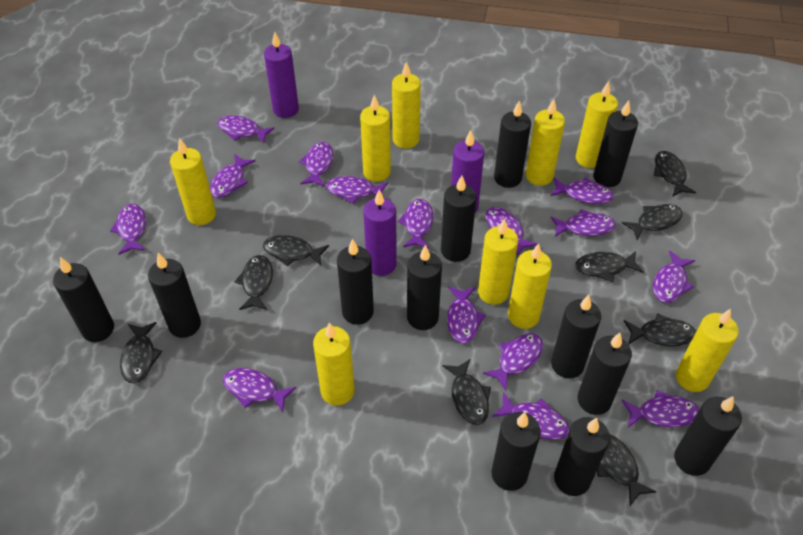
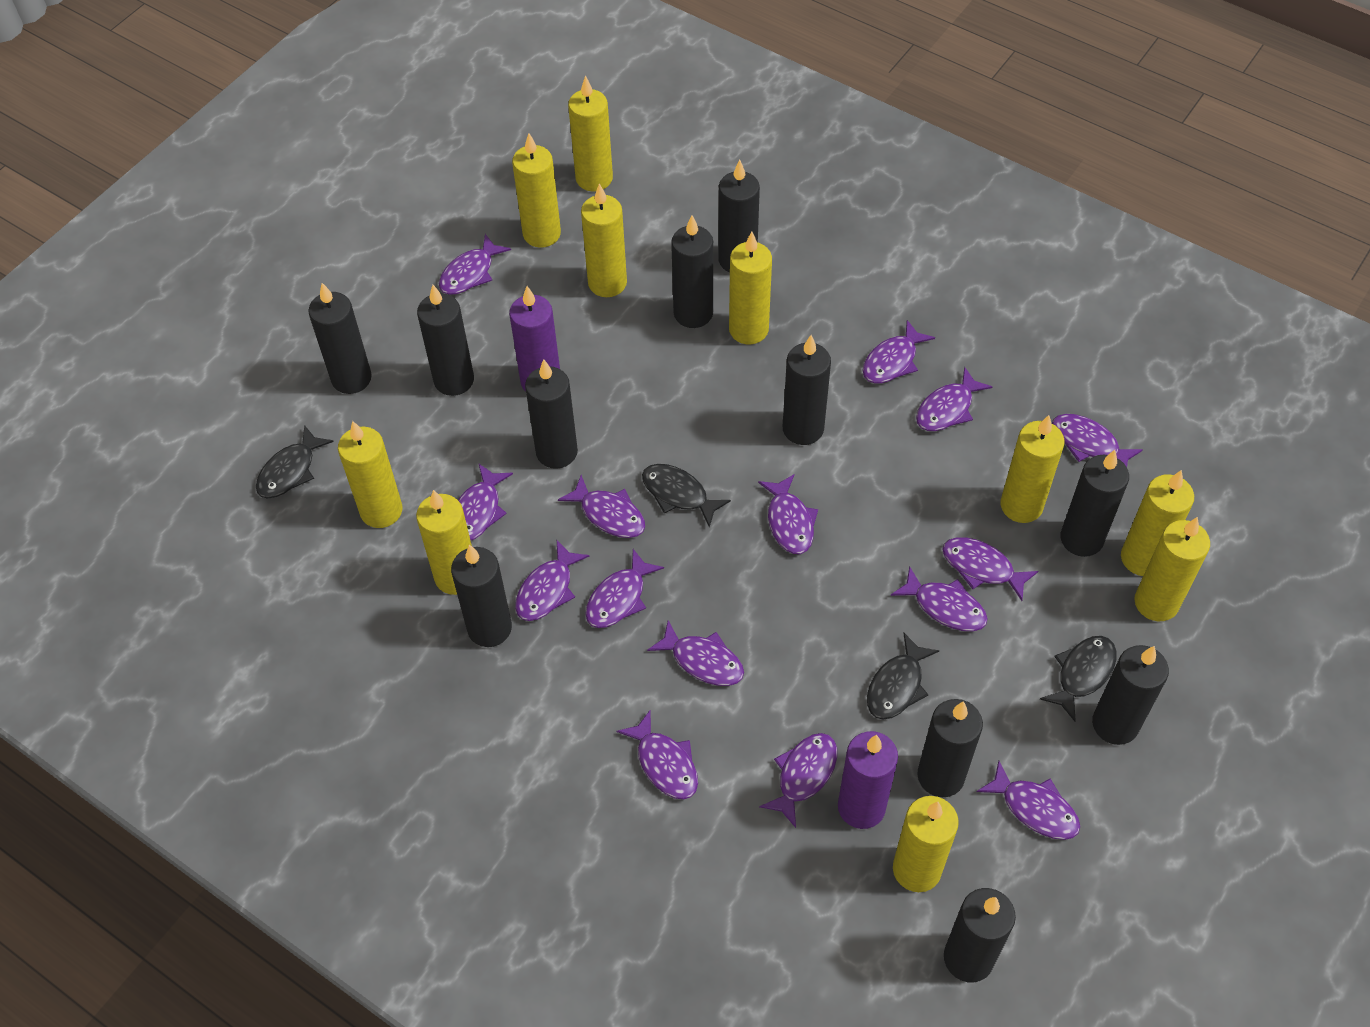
black candle: 12 -> 11
black fish: 9 -> 4
purple candle: 3 -> 2
yellow candle: 9 -> 10

